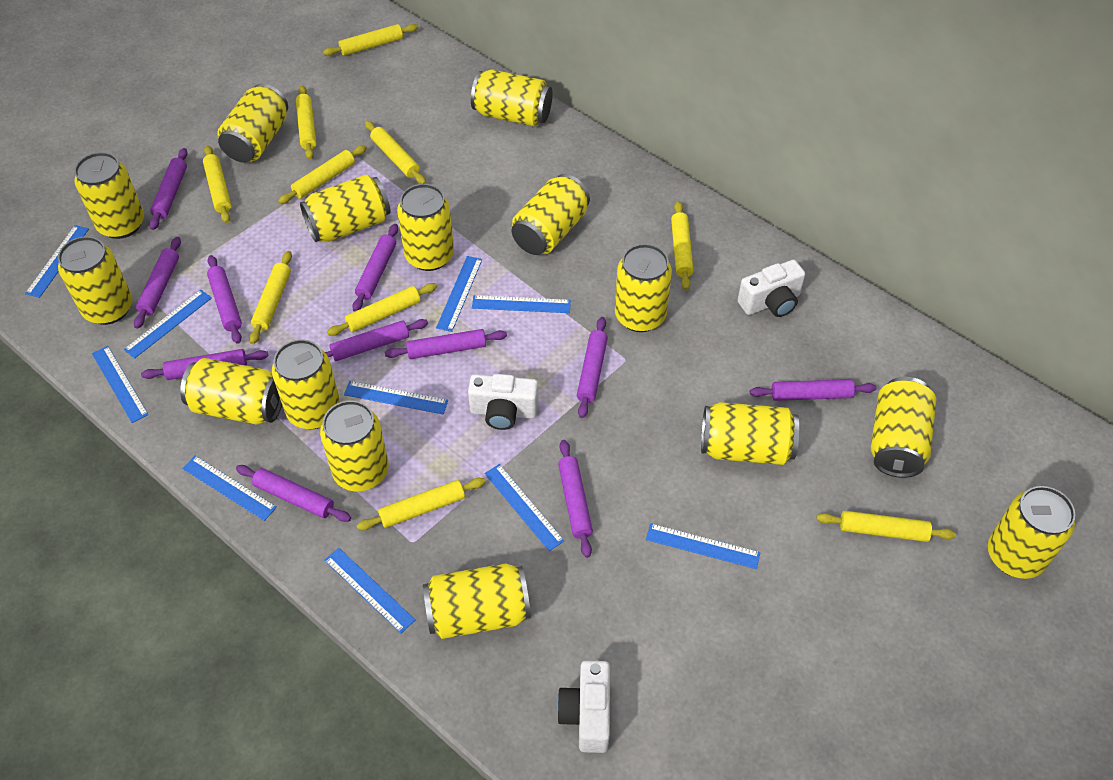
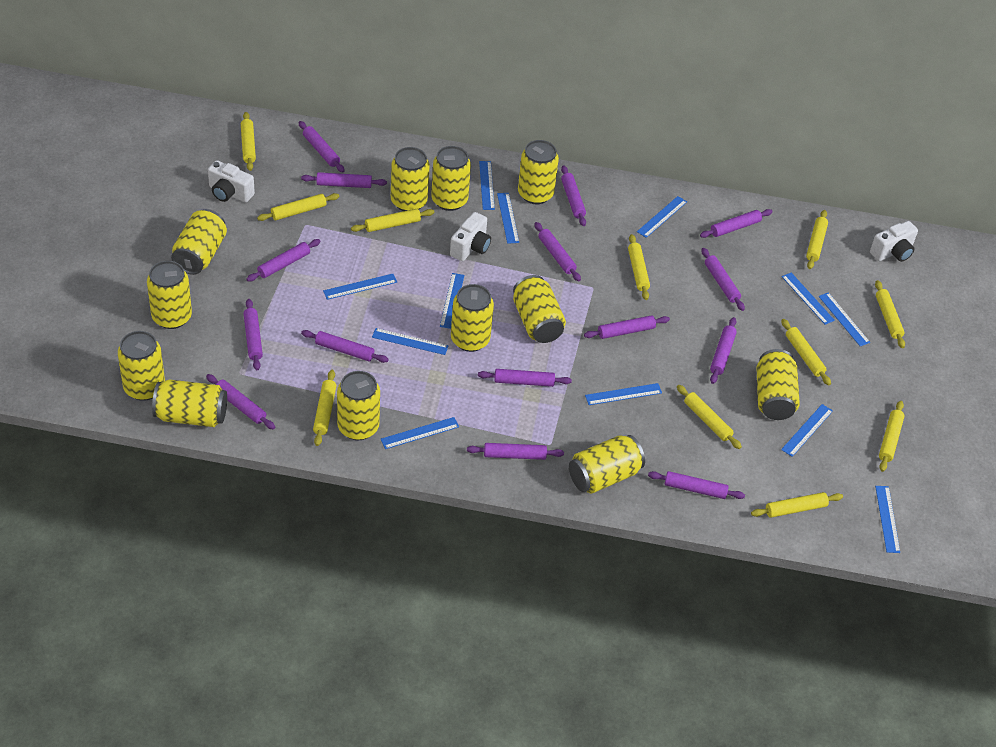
blue ruler: 10 -> 12
purple rolling pin: 11 -> 15
yellow can: 15 -> 12
yellow rolling pin: 10 -> 11

